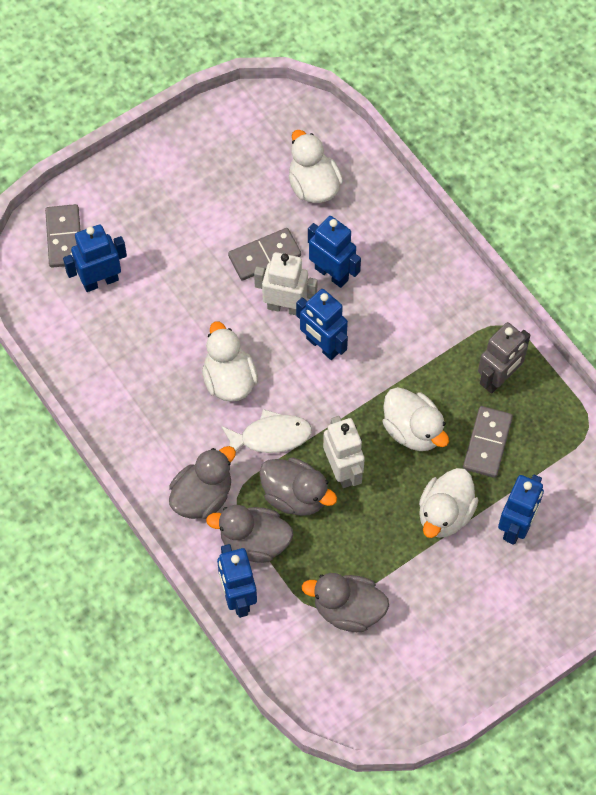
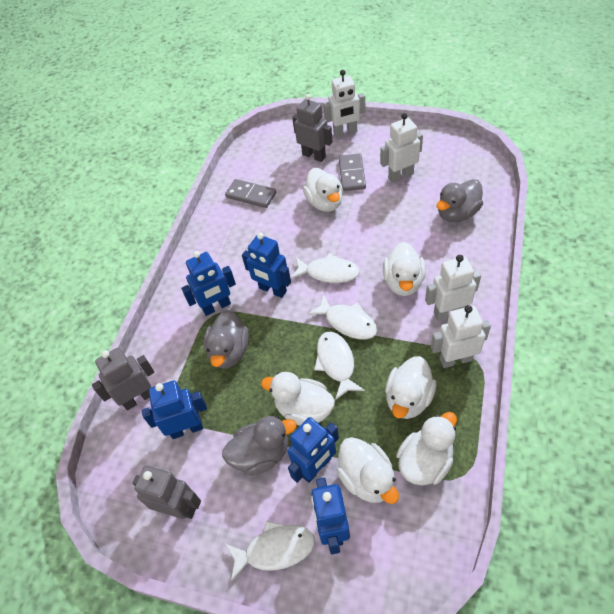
grey domino: 3 -> 2
grey duck: 4 -> 3
grey robot: 1 -> 3
white duck: 4 -> 6
white fish: 1 -> 4
white robot: 2 -> 4

